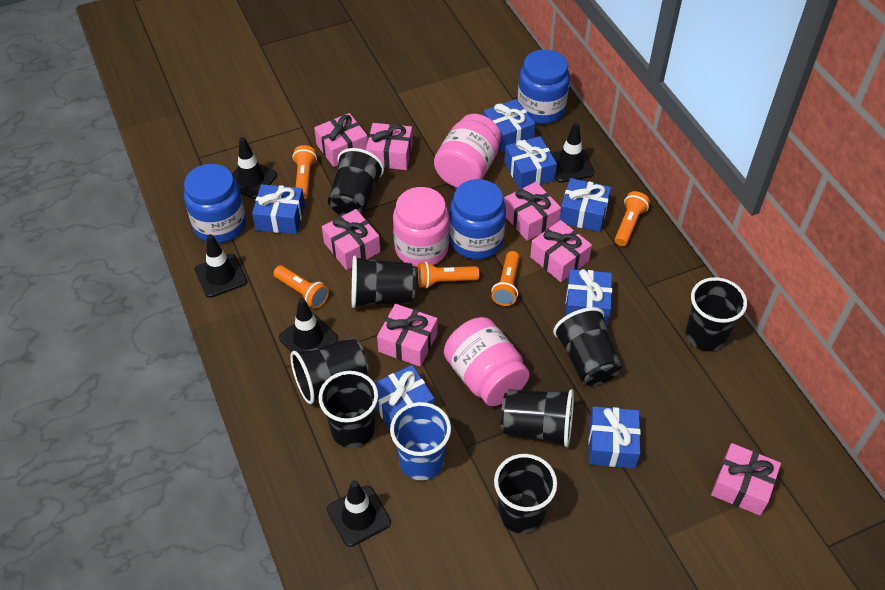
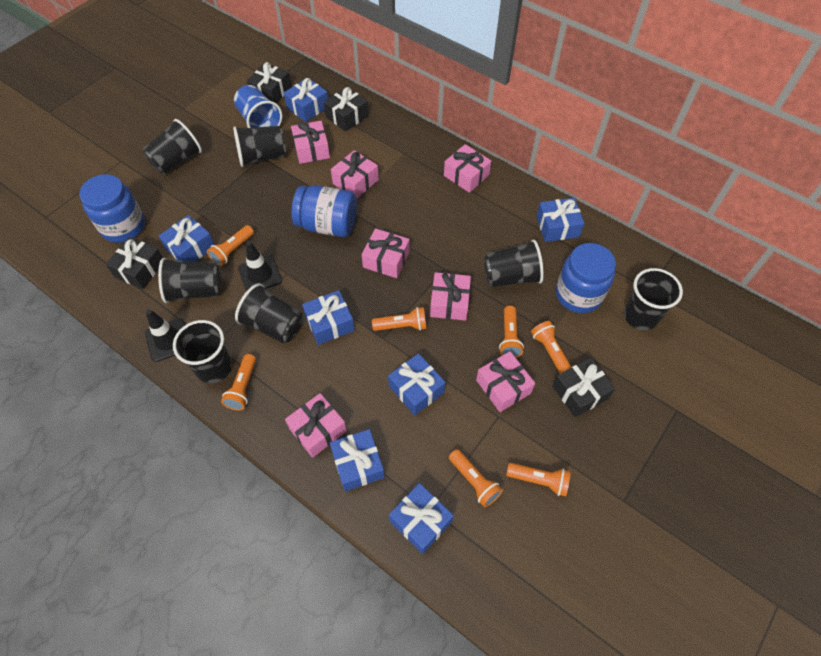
black cup: 8 -> 7
black gift: 0 -> 4
black traffic cone: 5 -> 2
orange flashlight: 5 -> 7
pink jar: 3 -> 0

